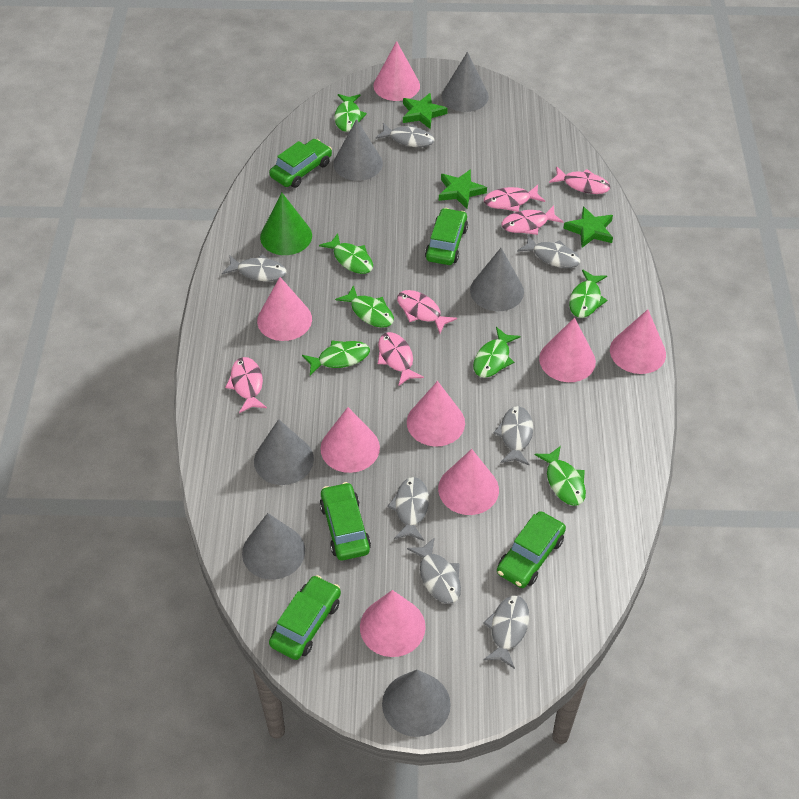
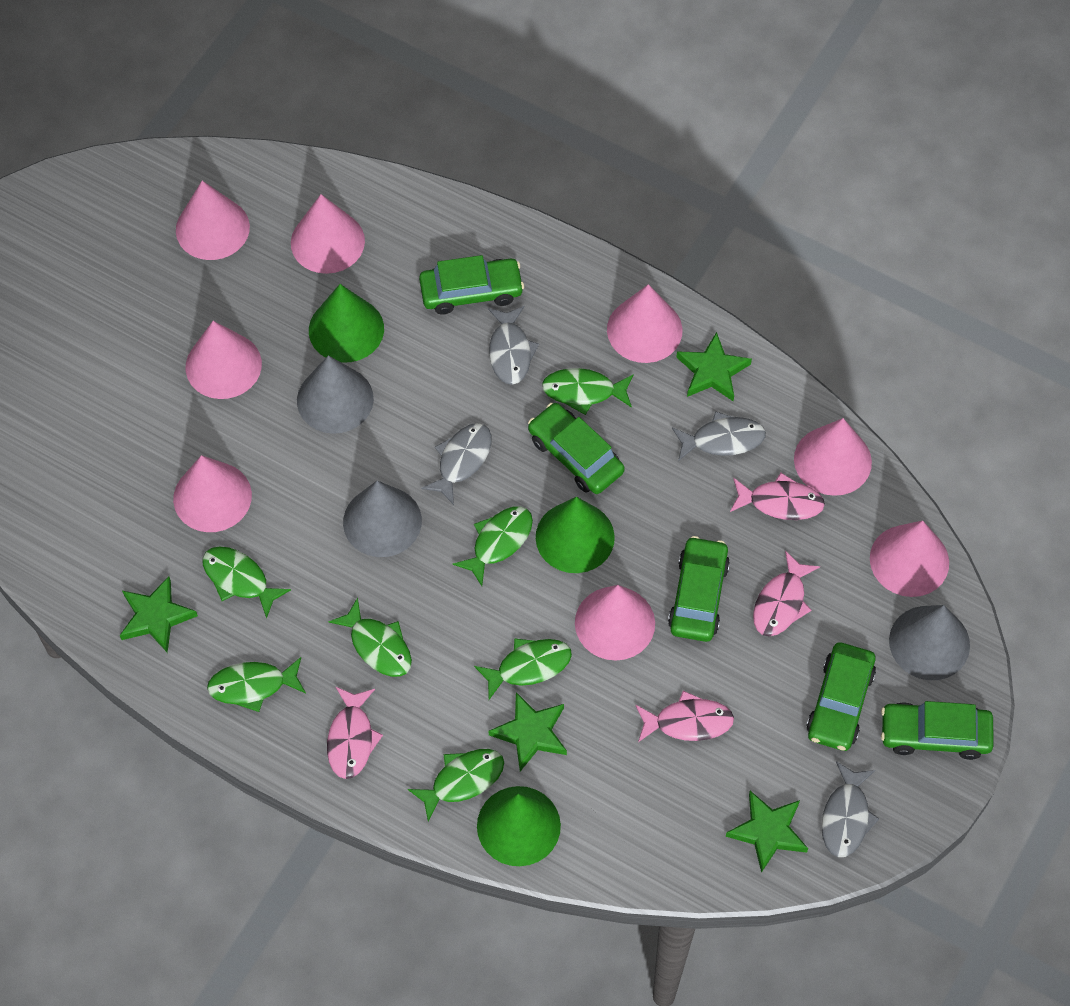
green cone: 1 -> 3
green star: 3 -> 4
grey cone: 6 -> 3
grey fish: 7 -> 4
pink fish: 6 -> 4

